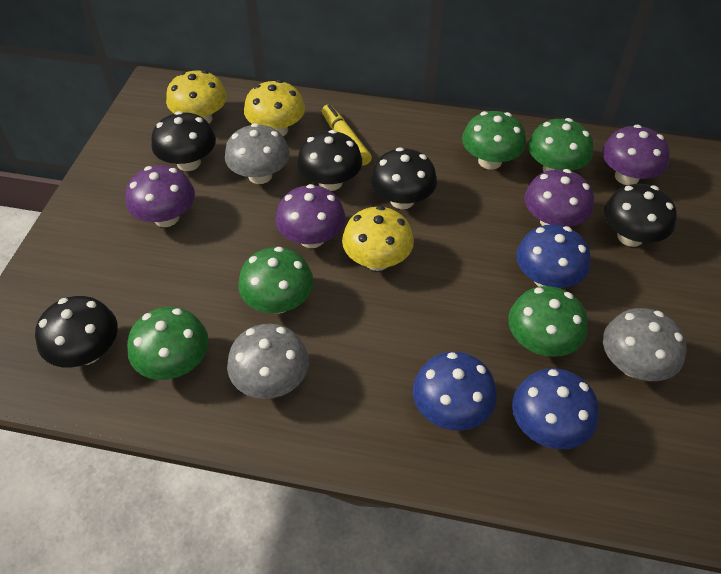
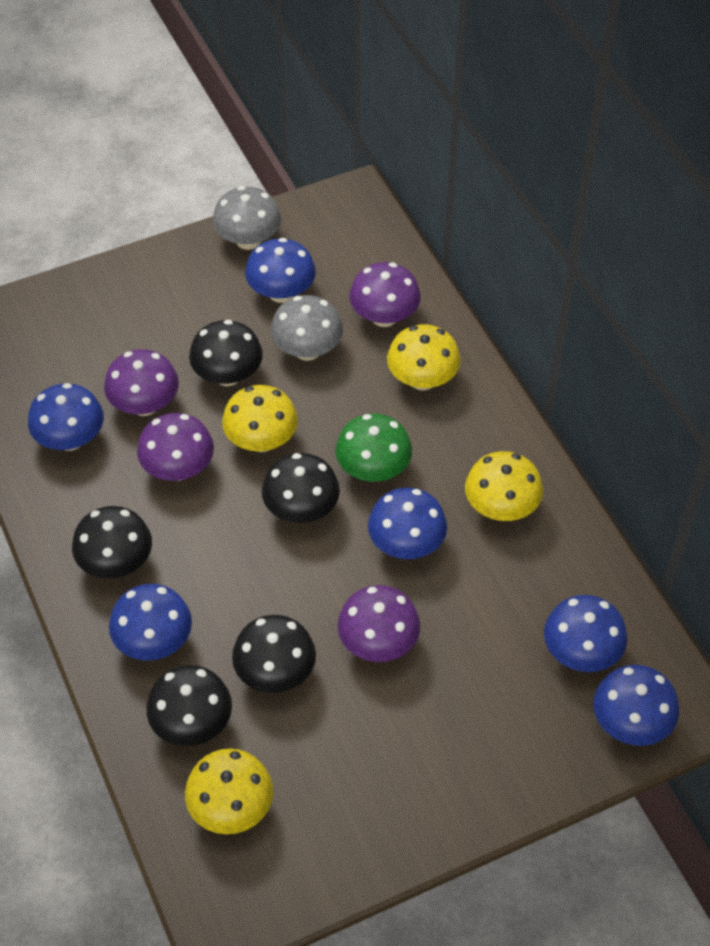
blue mushroom: 3 -> 6
green mushroom: 5 -> 1
grey mushroom: 3 -> 2
yellow marker: 1 -> 0
yellow mushroom: 3 -> 4

